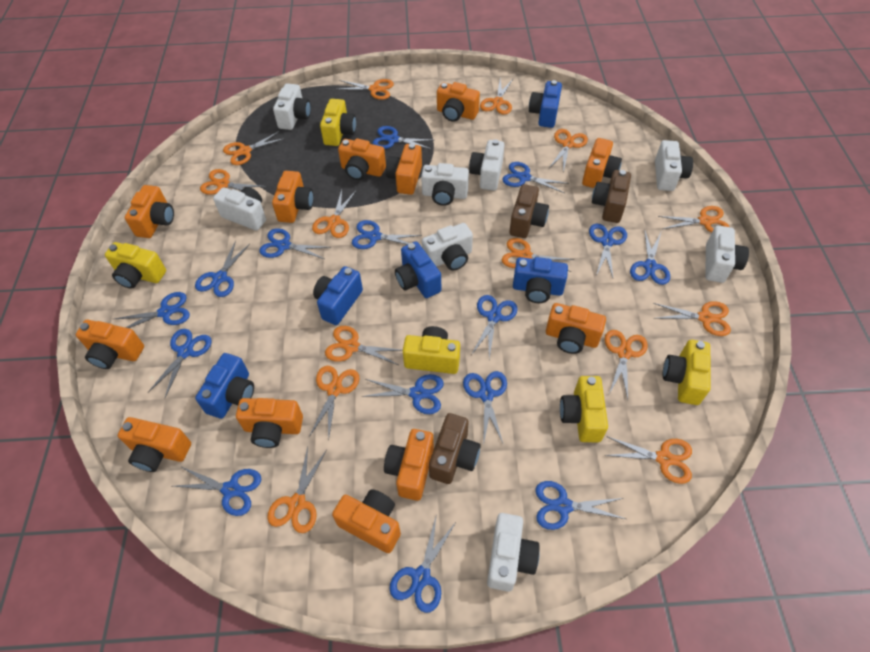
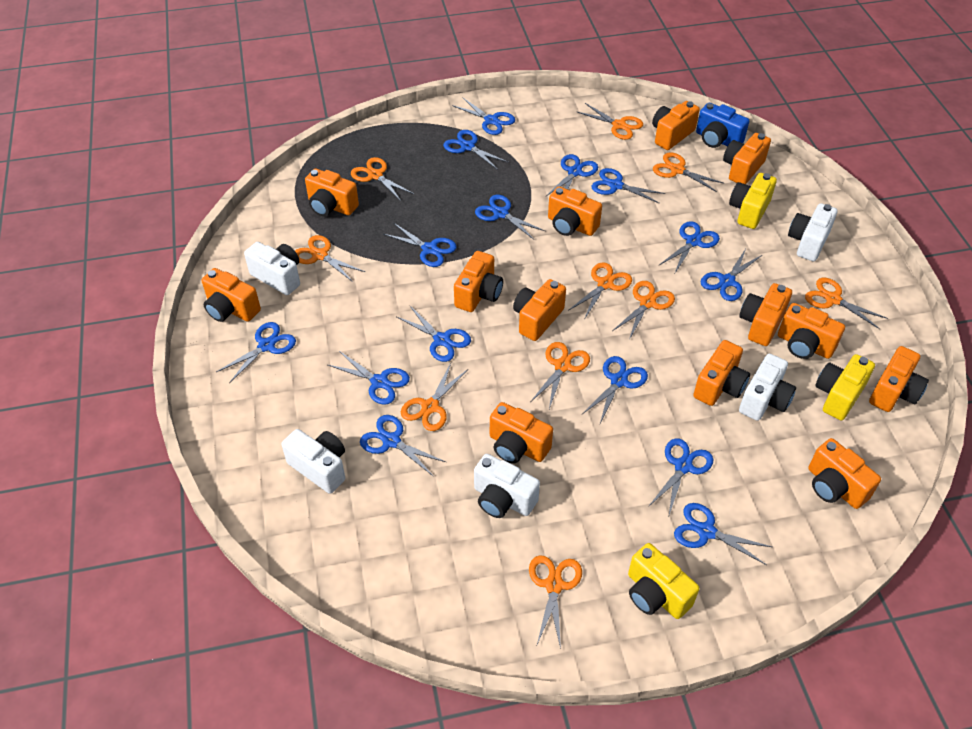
blue camera: 5 -> 1
brown camera: 3 -> 0
orange camera: 12 -> 13
orange scissors: 14 -> 10
white camera: 8 -> 5
yellow camera: 5 -> 3

